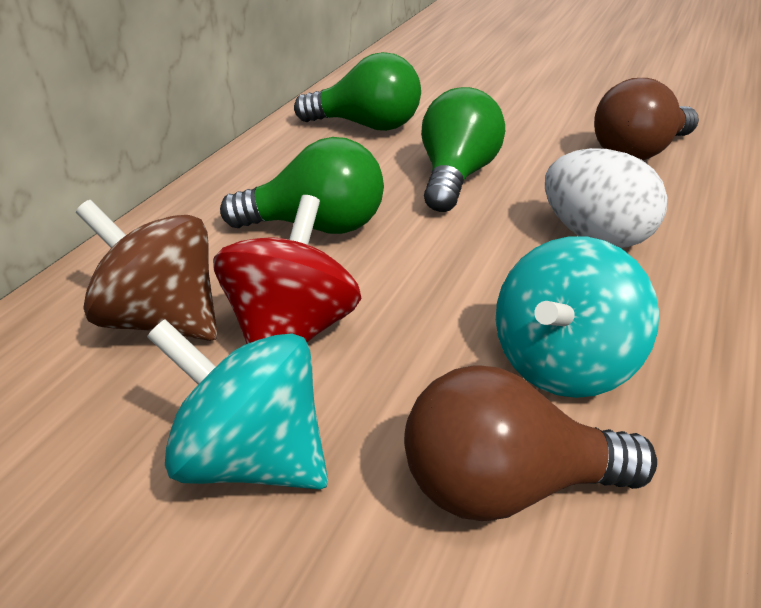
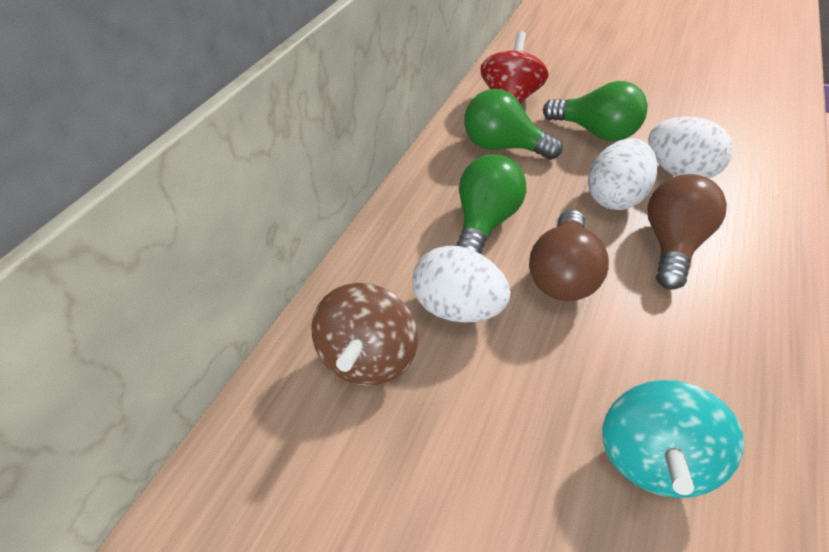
turquoise spinning top: 2 -> 1
white egg: 1 -> 3

